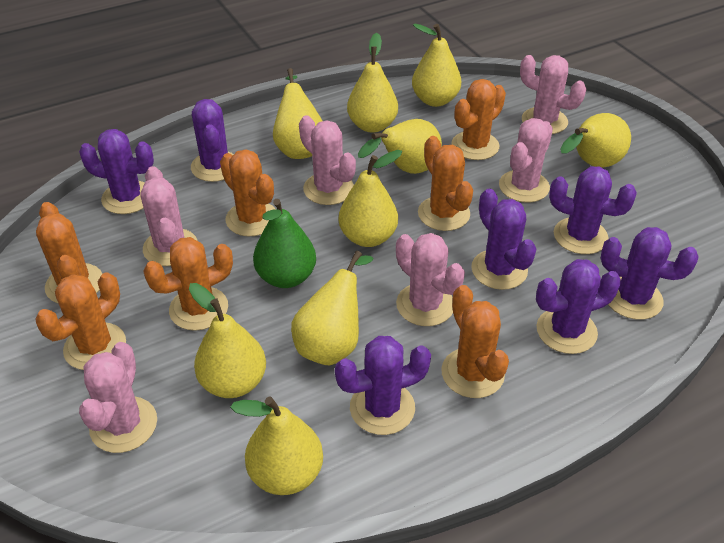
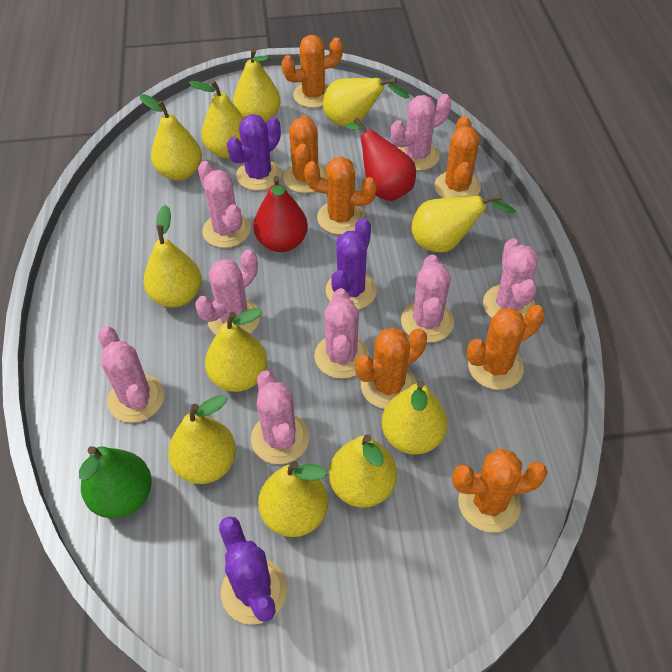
pink cactus: 6 -> 8
purple cactus: 7 -> 3
red pear: 0 -> 2
yellow pear: 9 -> 11

